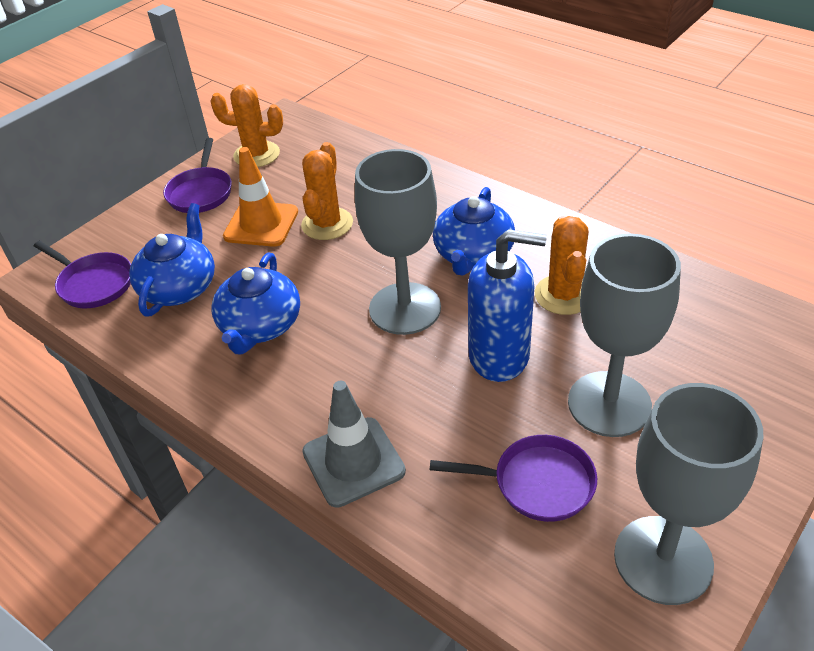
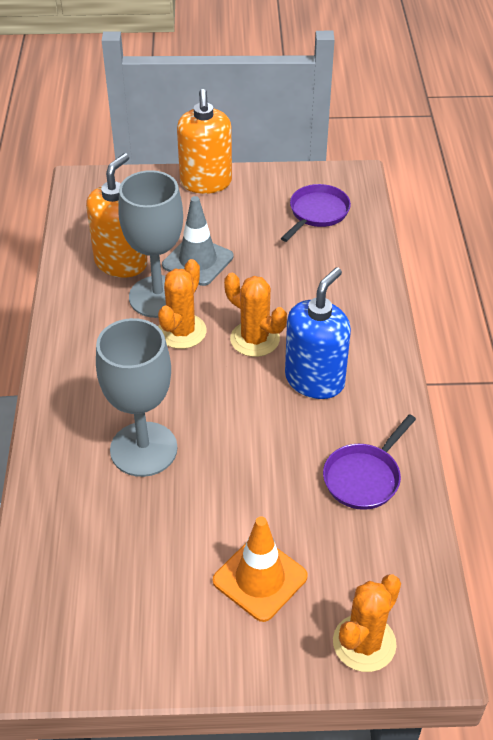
blue teapot: 3 -> 0
grey goblet: 3 -> 2
orange soap dispenser: 0 -> 2
purple pan: 3 -> 2

